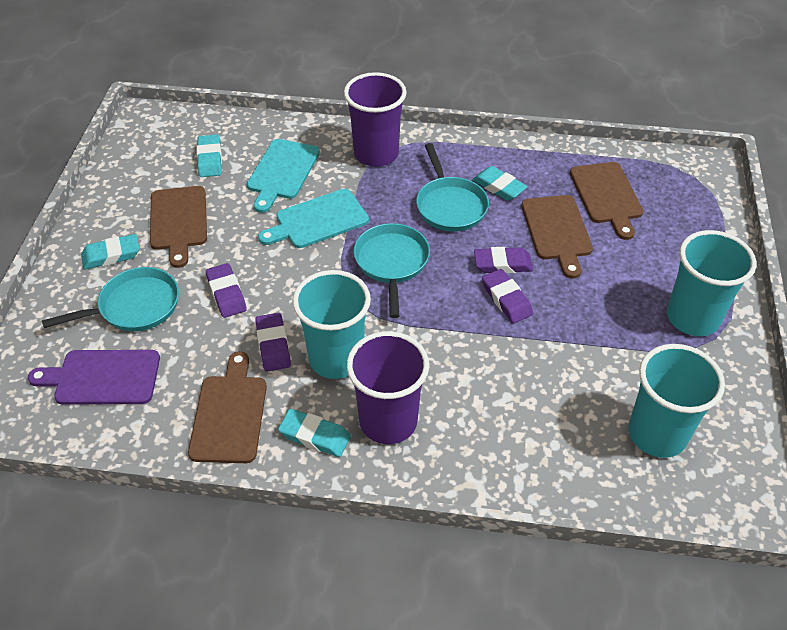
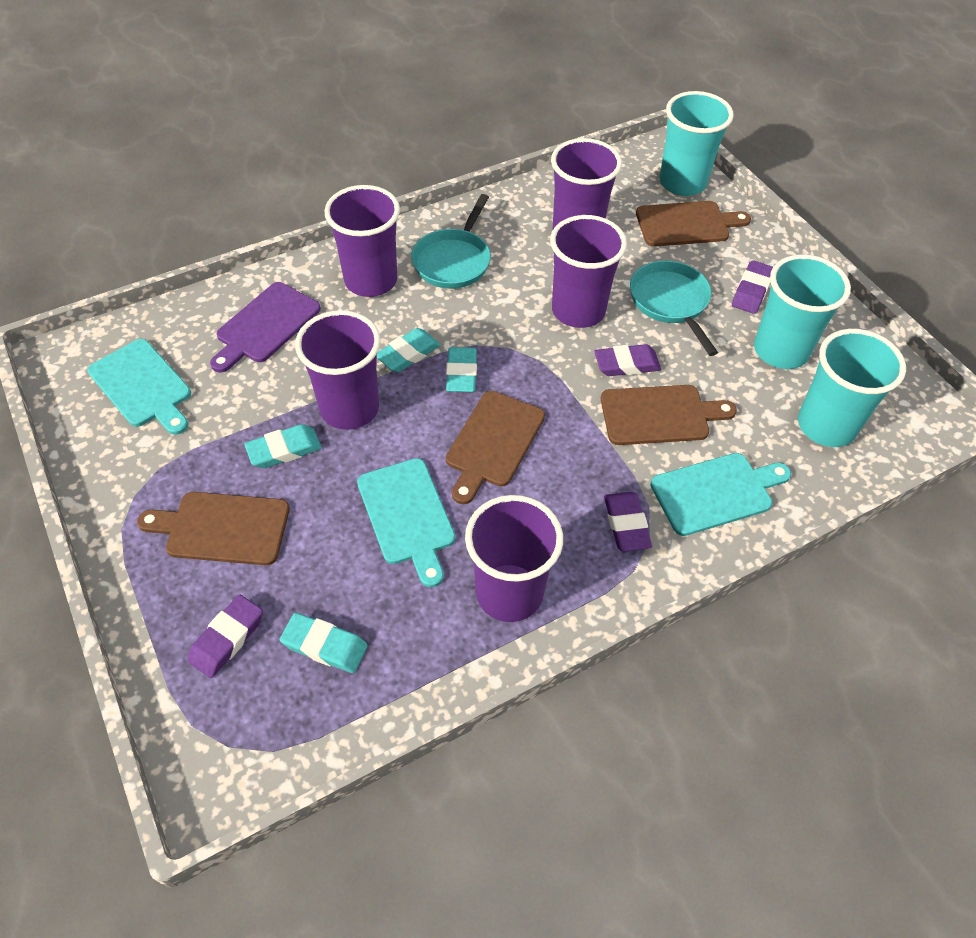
purple cup: 2 -> 5
turquoise cutting board: 2 -> 3
turquoise pan: 3 -> 2

